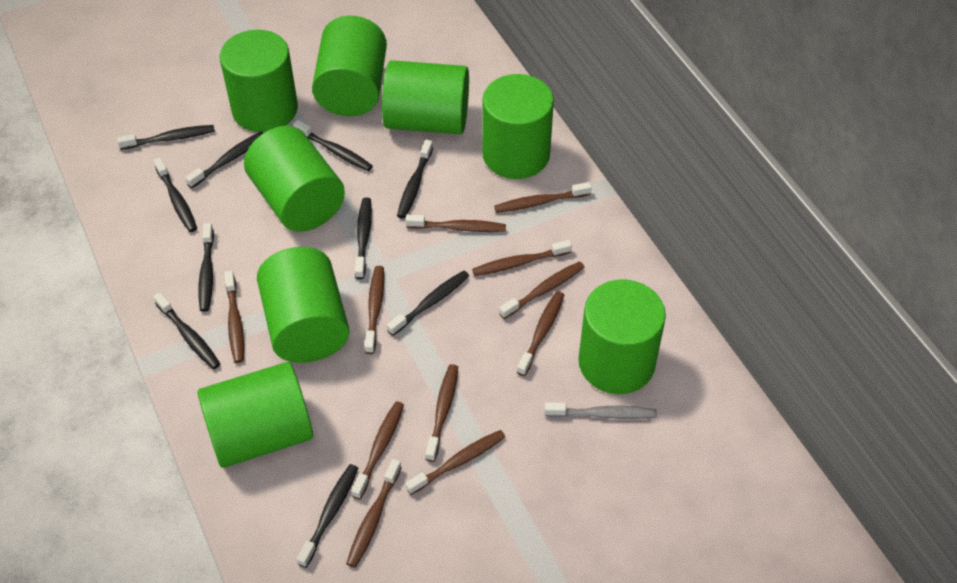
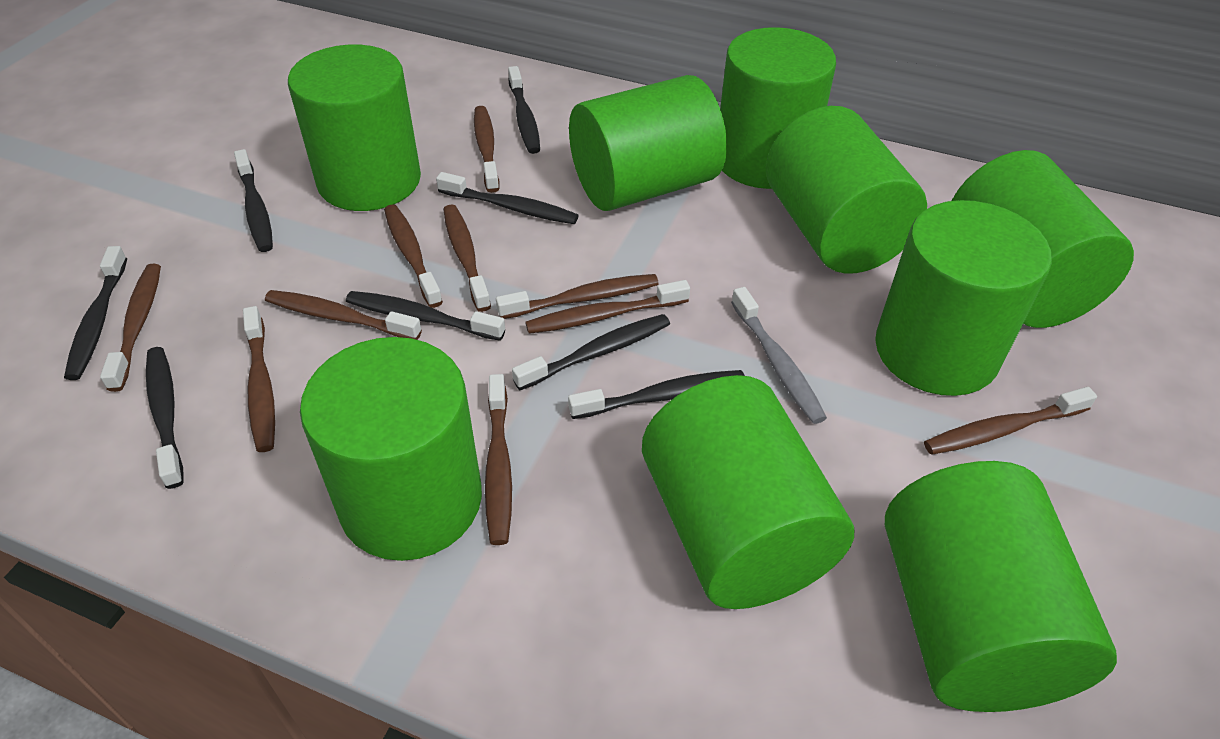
black toothbrush: 10 -> 8
brown toothbrush: 11 -> 10
green cylinder: 8 -> 9

